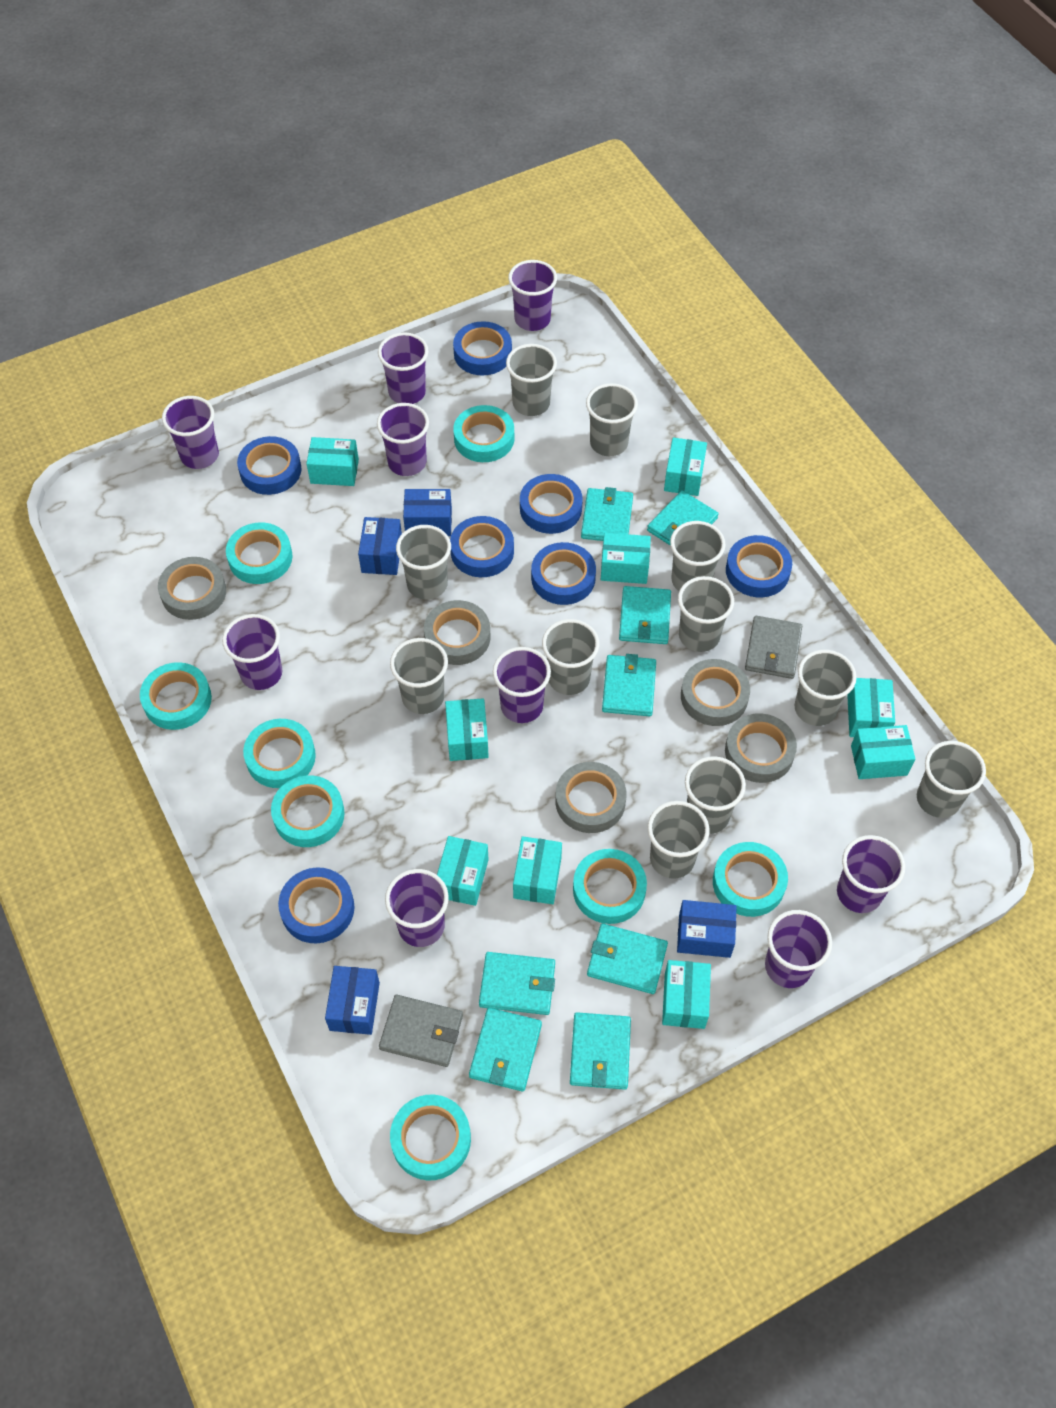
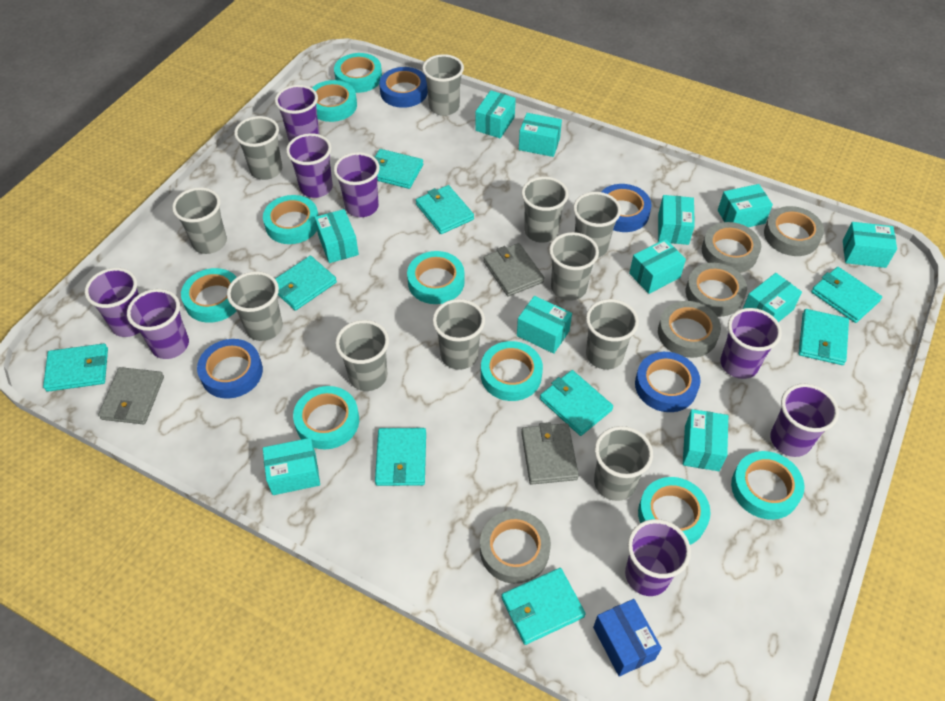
blue box: 4 -> 1
blue tape: 7 -> 4
grey wallet: 2 -> 3
purple cup: 9 -> 8
turquoise box: 9 -> 11
turquoise tape: 8 -> 9
turquoise wallet: 8 -> 9

